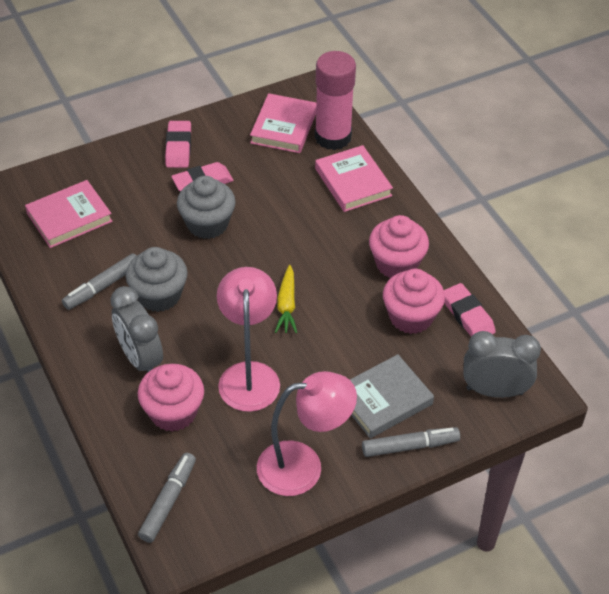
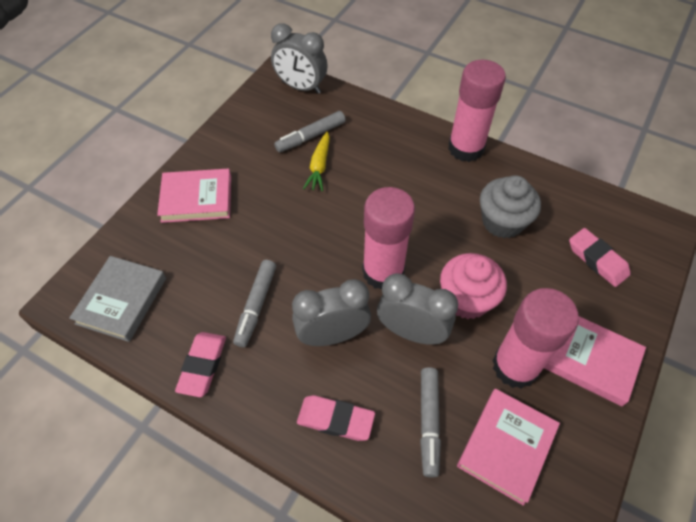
grey clock: 2 -> 3
grey cupcake: 2 -> 1
pink cupcake: 3 -> 1
pink glue stick: 1 -> 3
pink lamp: 2 -> 0

